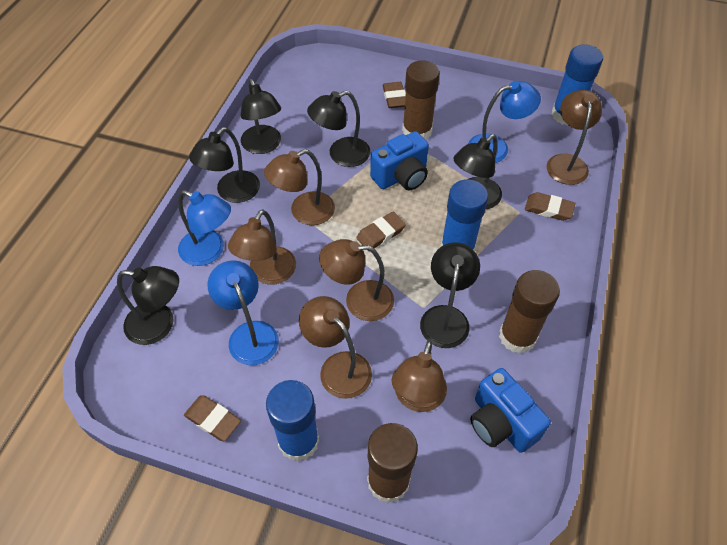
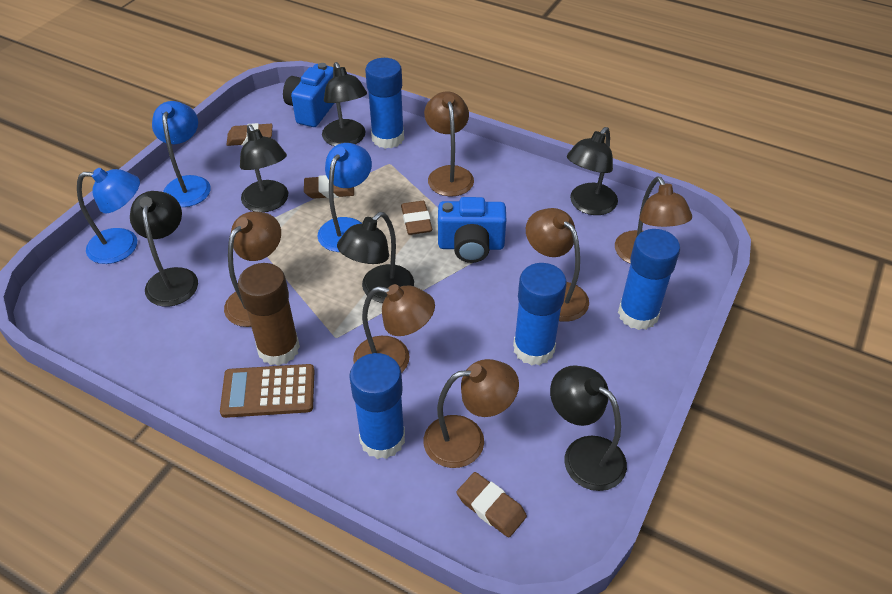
blue glue stick: 3 -> 4
brown calculator: 0 -> 1
brown glue stick: 3 -> 1

